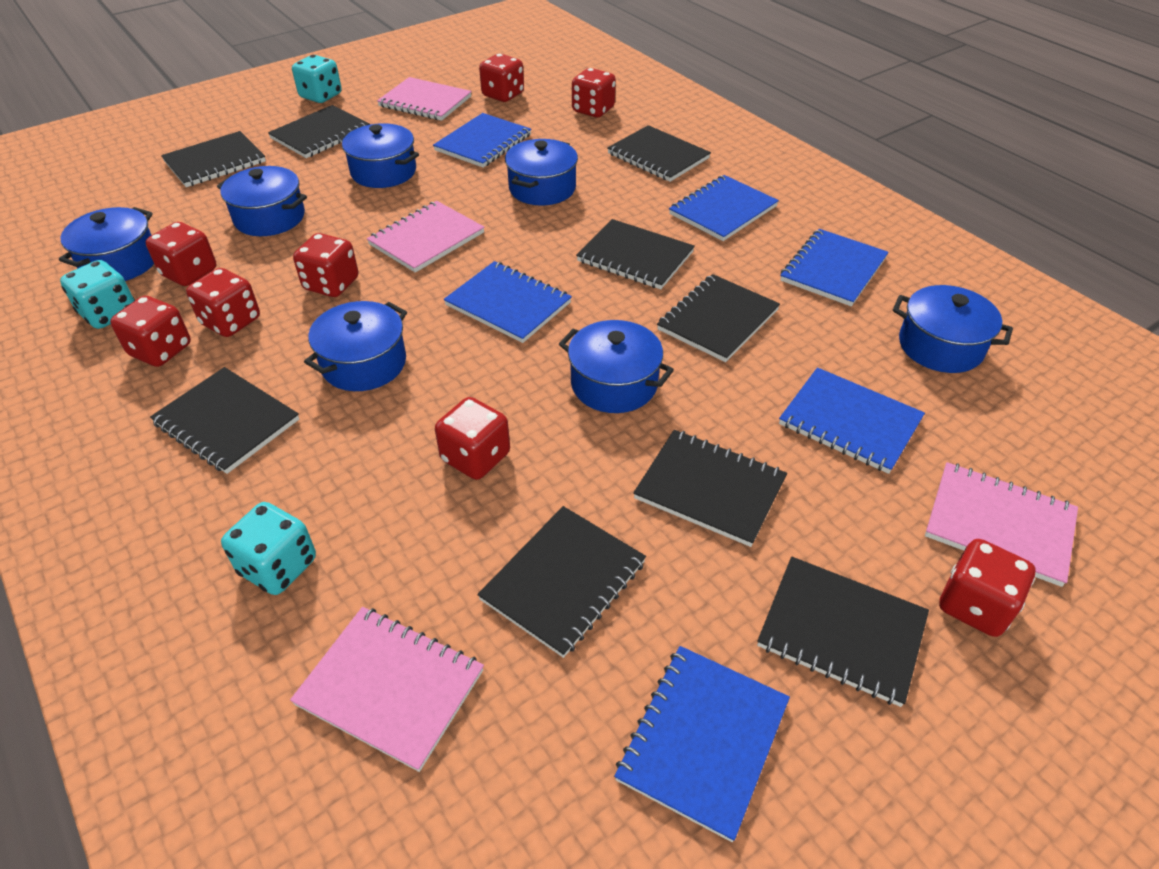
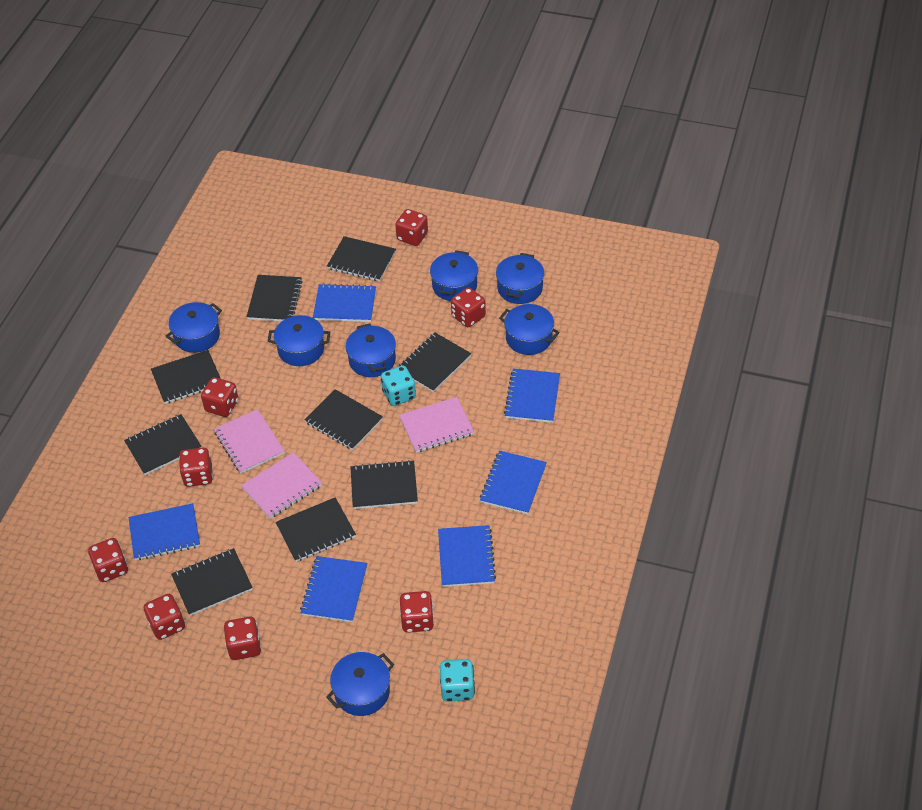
pink notebook: 4 -> 3
turquoise dice: 3 -> 2

